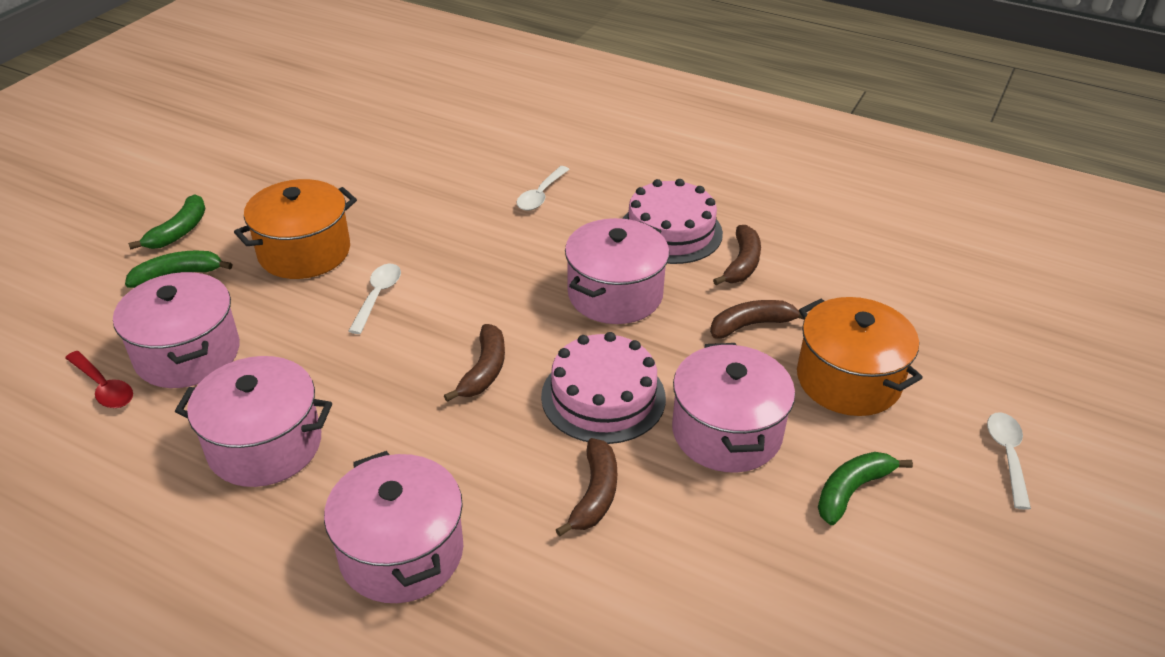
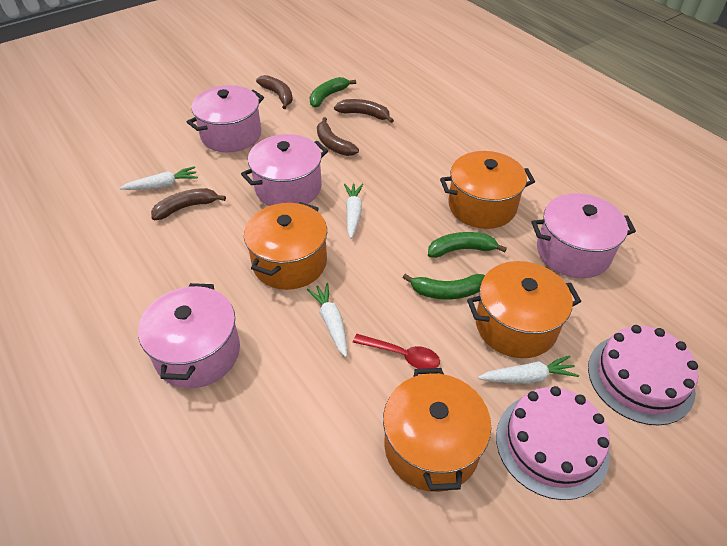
orange pot: 2 -> 4
pink pot: 5 -> 4
white carrot: 0 -> 4
white spoon: 3 -> 0

